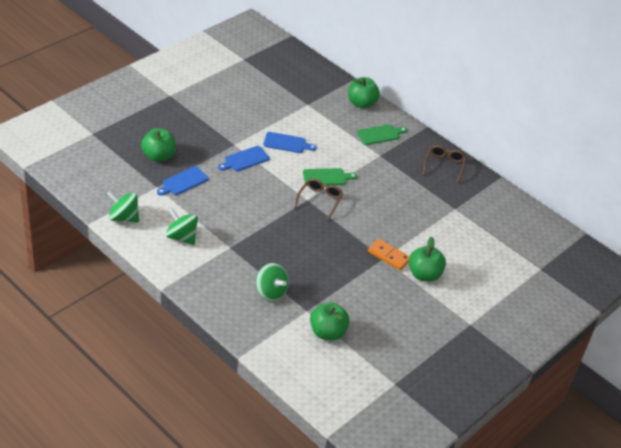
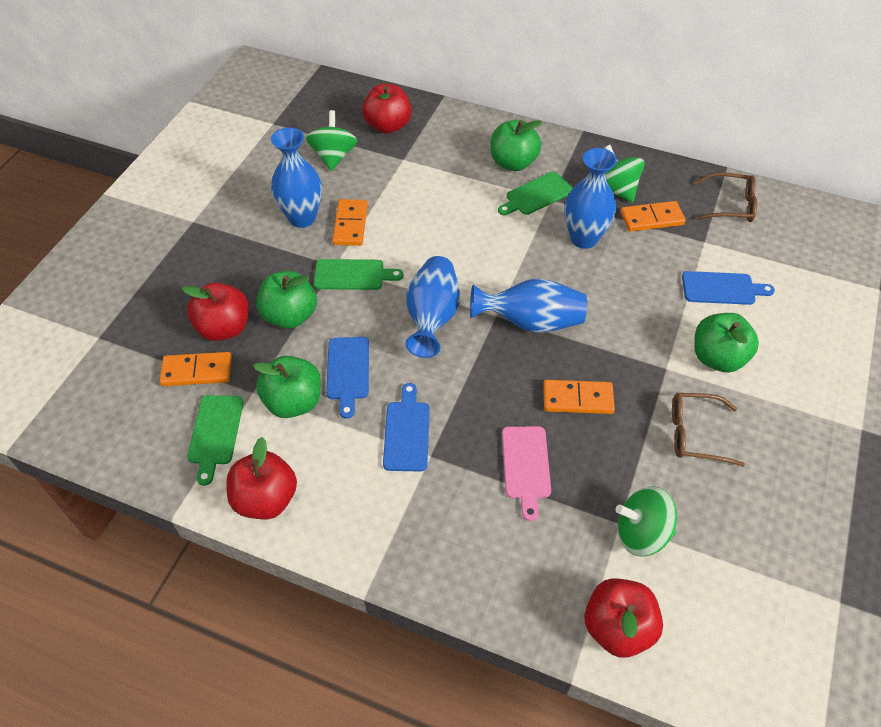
blue vase: 0 -> 4
green cutting board: 2 -> 3
orange domino: 1 -> 4
pink cutting board: 0 -> 1
red apple: 0 -> 4

